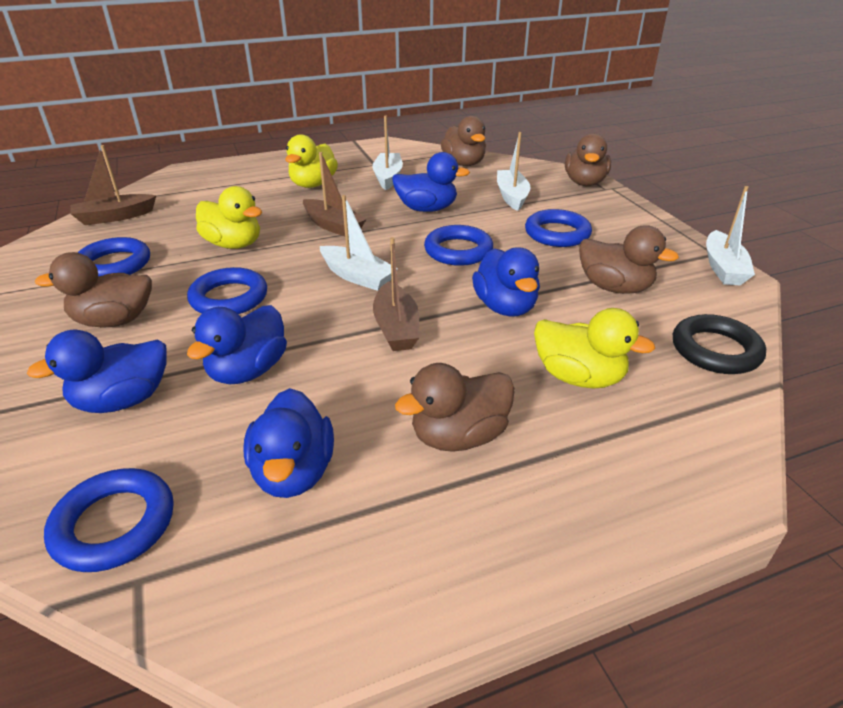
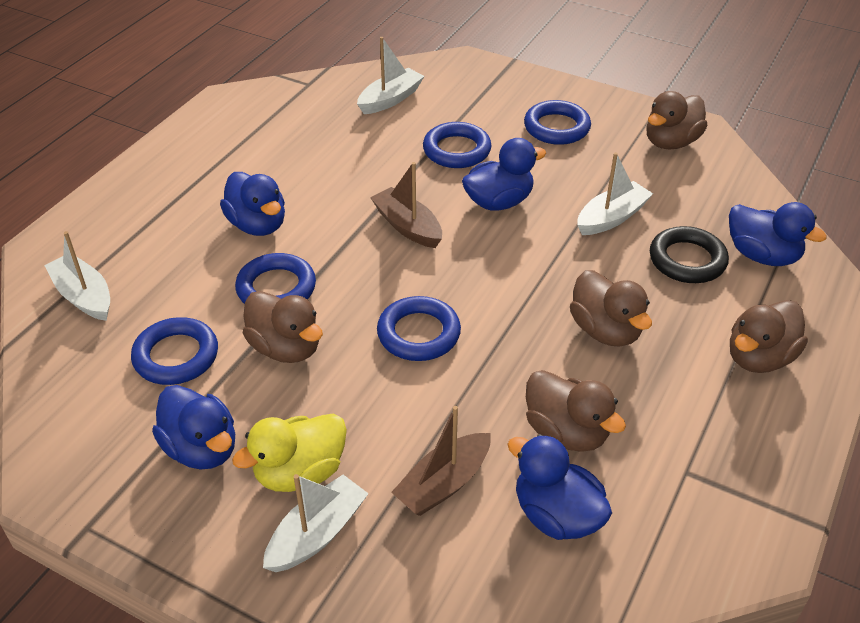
brown boat: 3 -> 2
yellow duck: 3 -> 1

